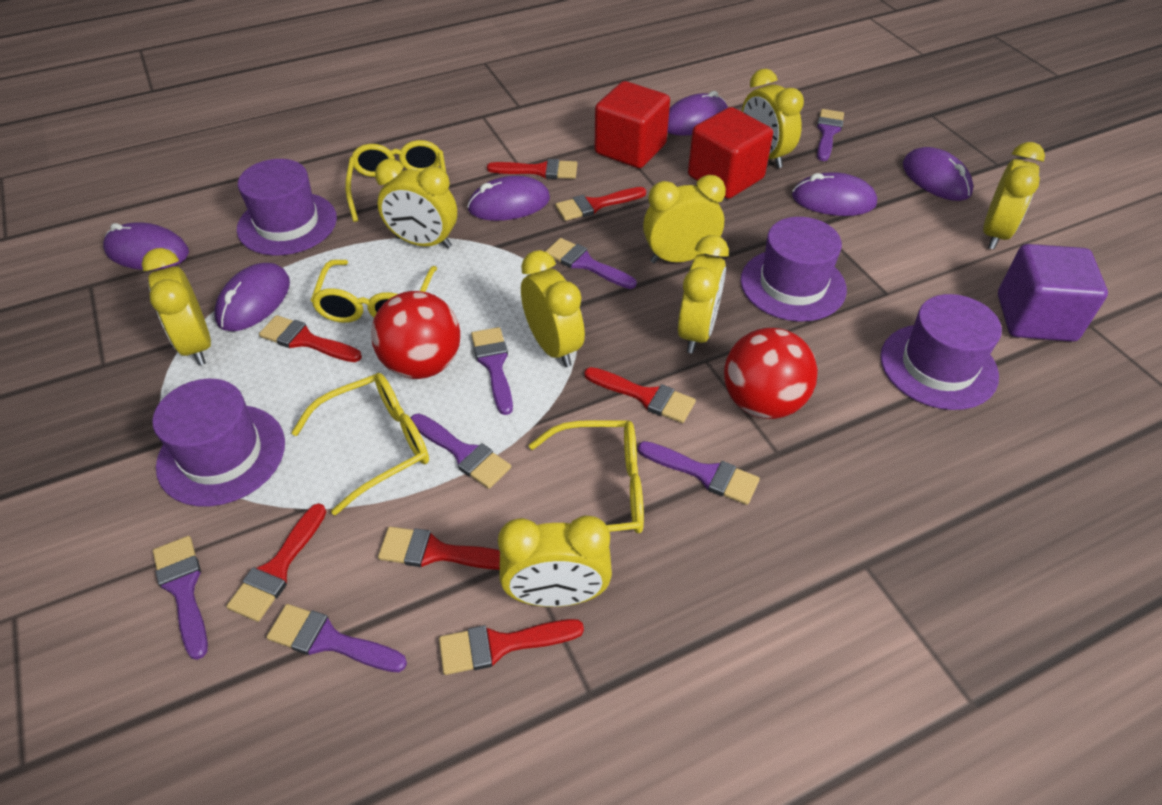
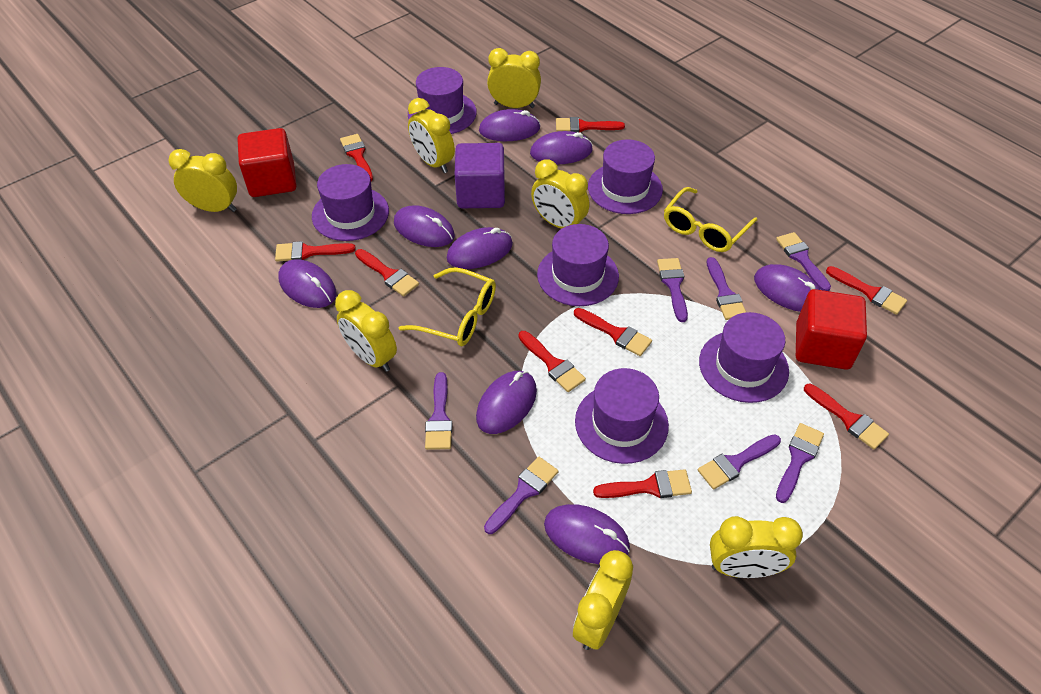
purple hat: 4 -> 6
purple mouse: 6 -> 8
red ball: 2 -> 0
red brush: 7 -> 9
yellow clock: 8 -> 7
yellow glasses: 4 -> 2

